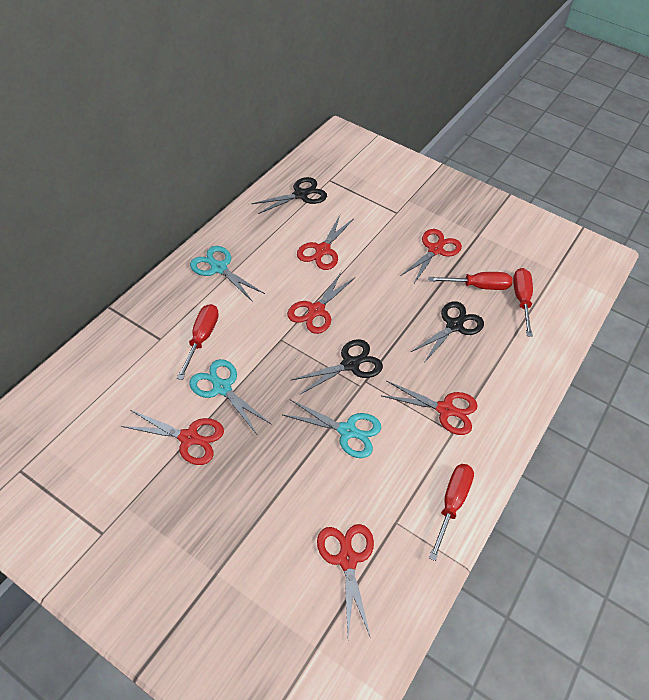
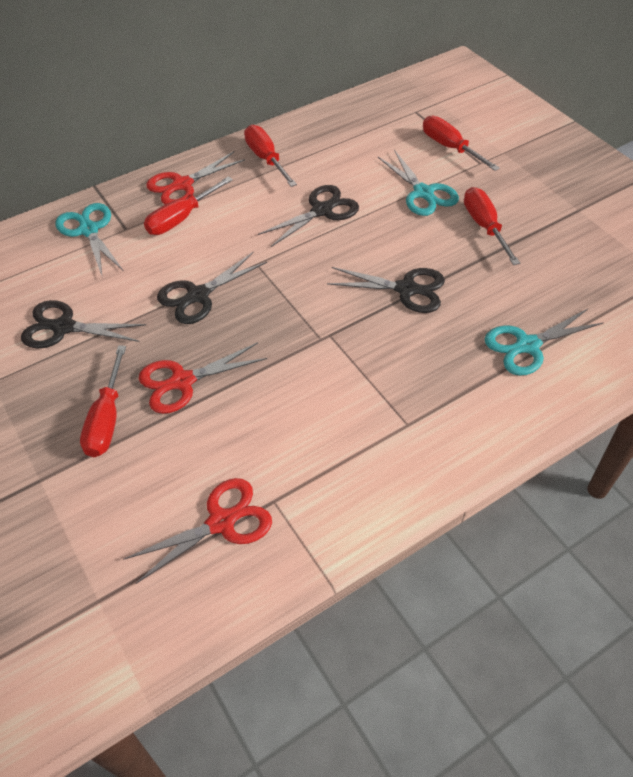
black scissors: 3 -> 4
red scissors: 6 -> 3
red screwdriver: 4 -> 5

